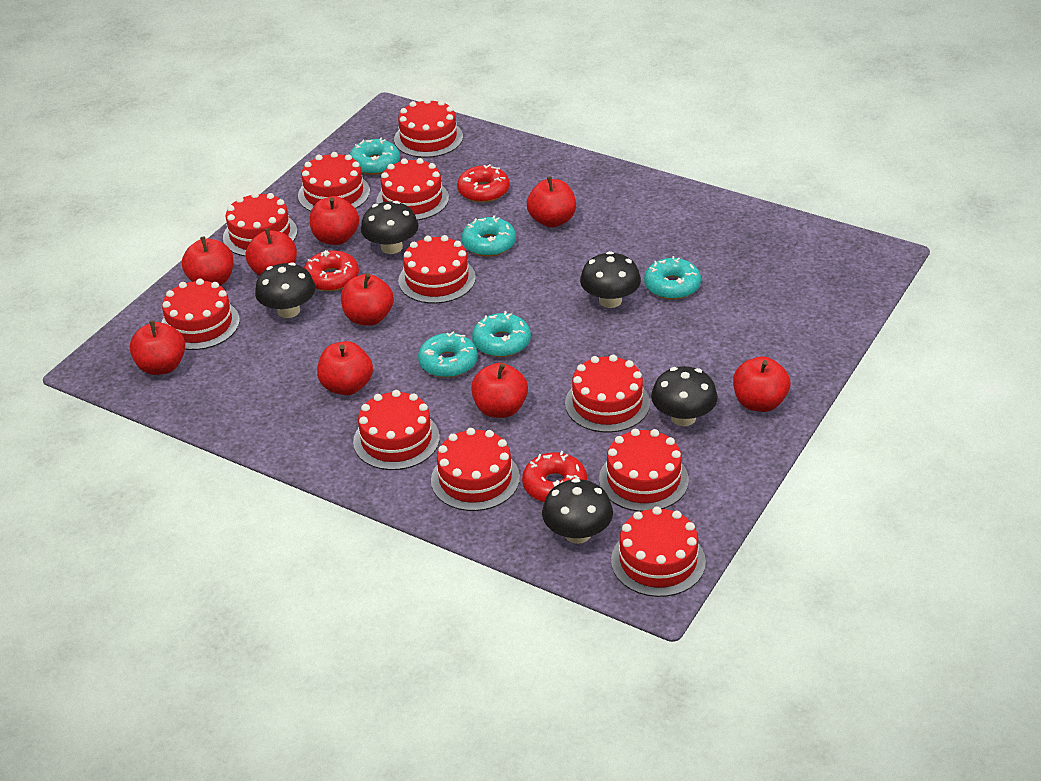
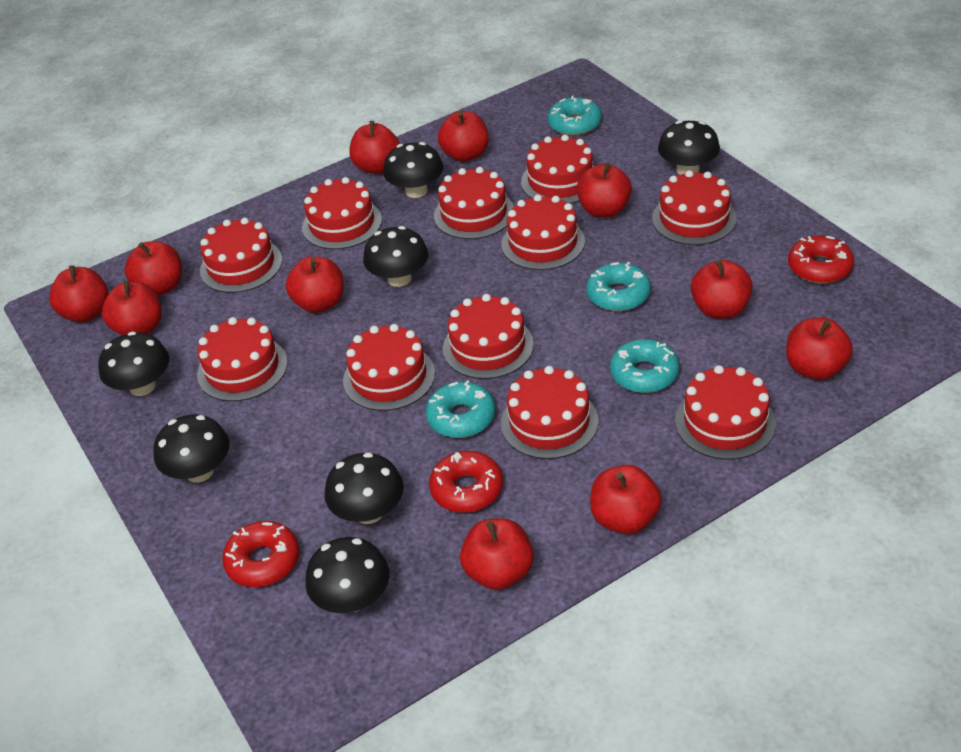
black mushroom: 5 -> 7
red apple: 9 -> 11
turquoise donut: 5 -> 4

